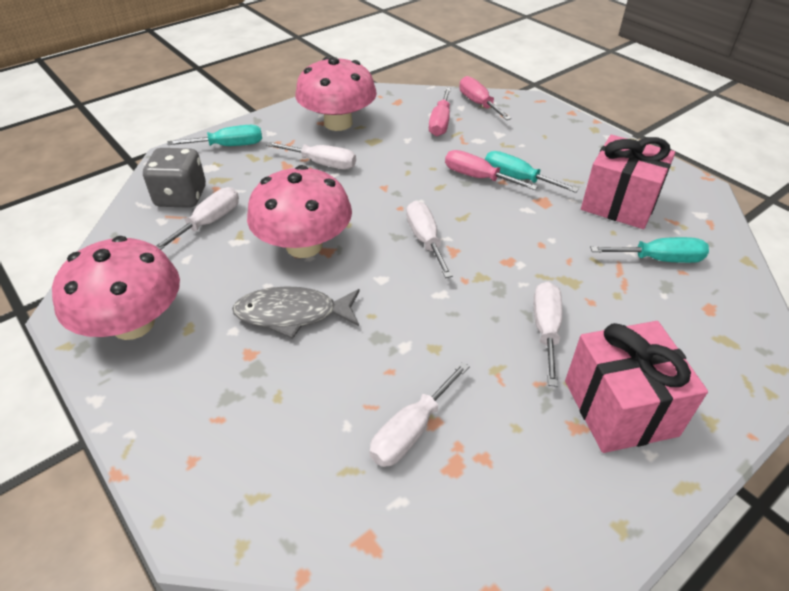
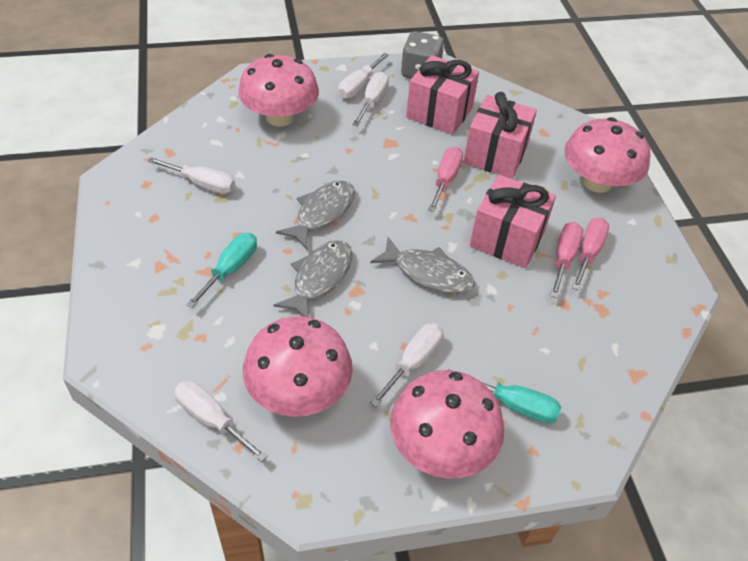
grey fish: 1 -> 3
pink gift: 2 -> 3
pink mushroom: 3 -> 4
turquoise screwdriver: 3 -> 2

